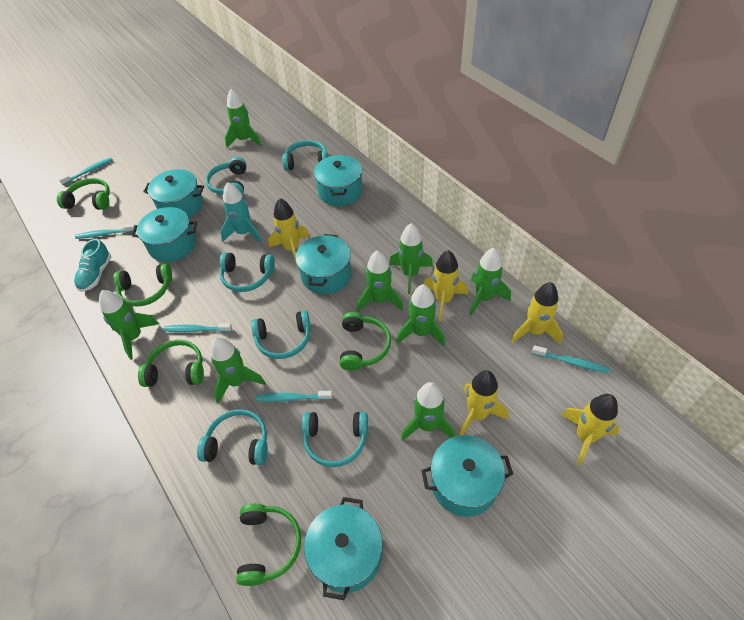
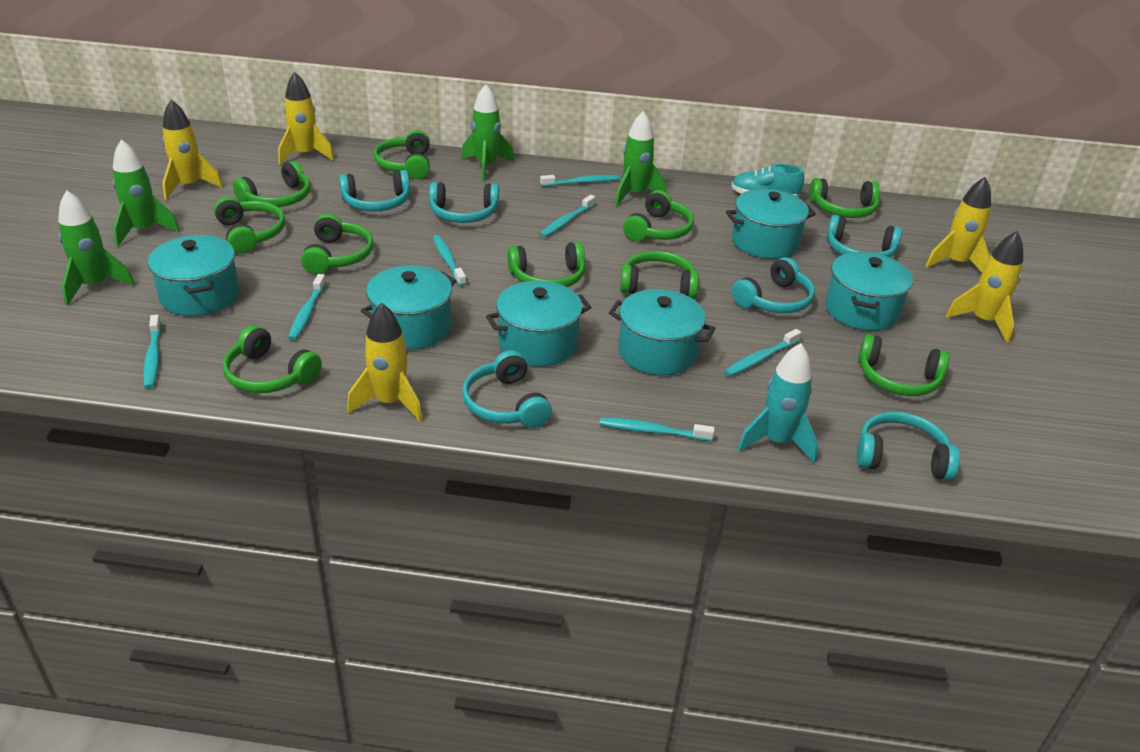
green headphones: 5 -> 10
green rocket: 8 -> 4
turquoise toothbrush: 5 -> 7

